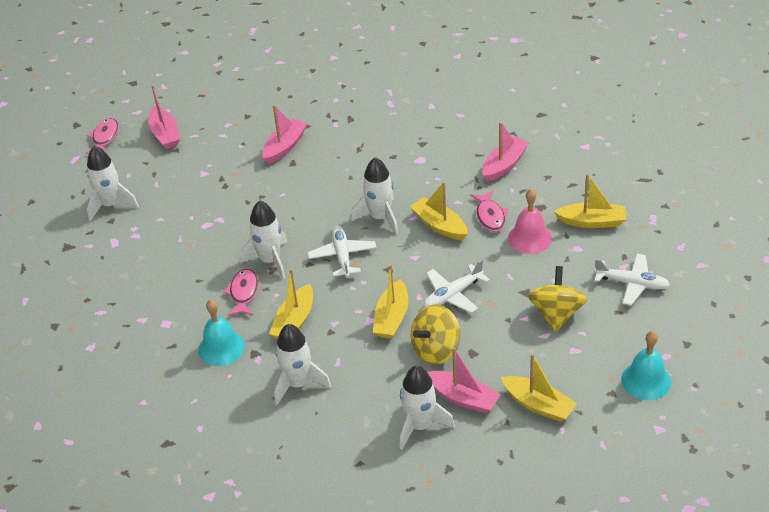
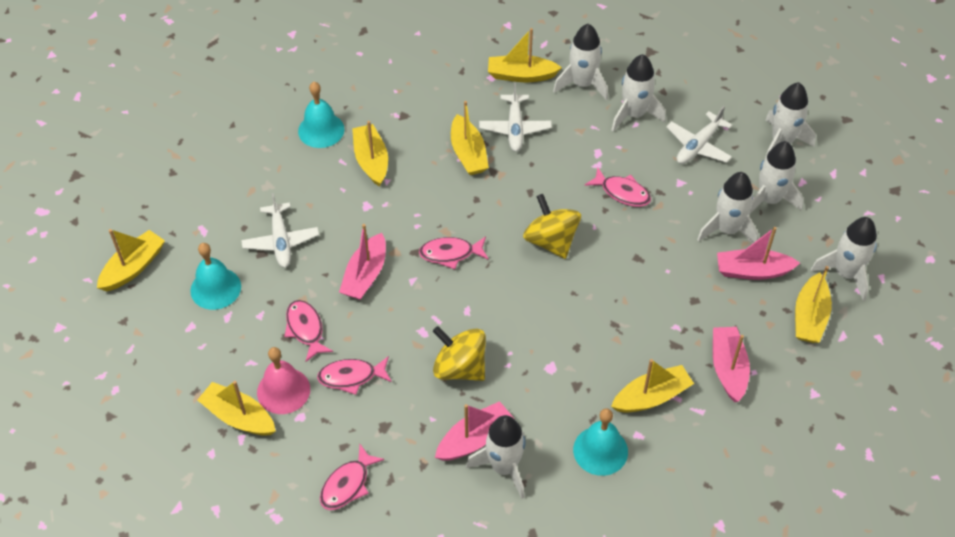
pink fish: 3 -> 5
turquoise bell: 2 -> 3
white rocket: 5 -> 7
yellow boat: 5 -> 7

